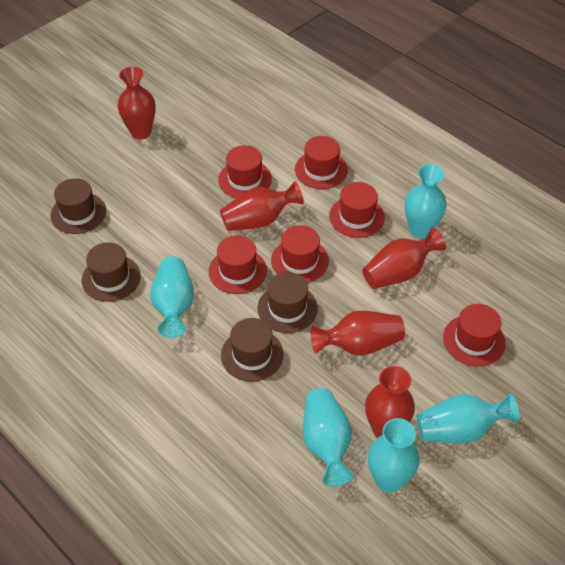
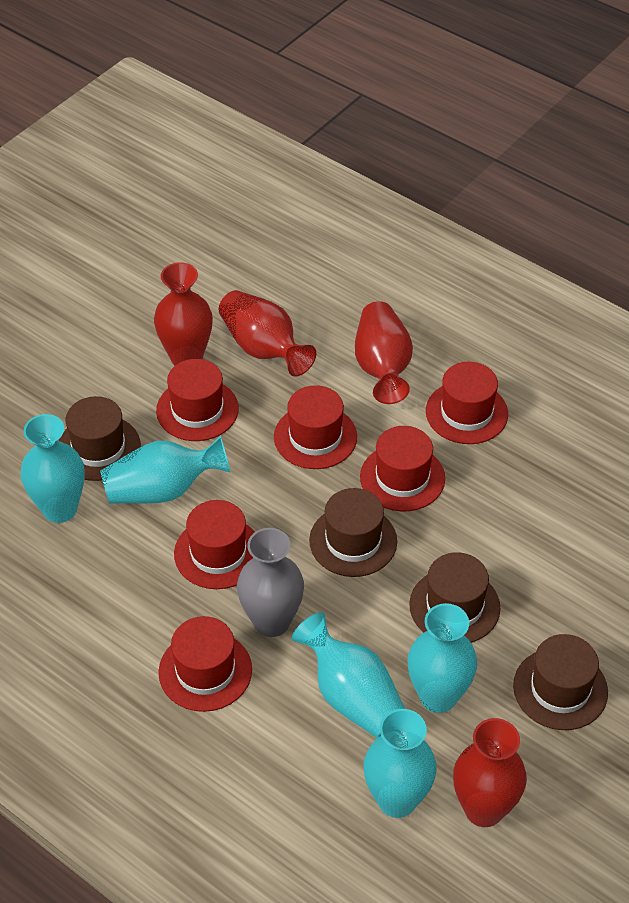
grey vase: 0 -> 1
red vase: 5 -> 4

